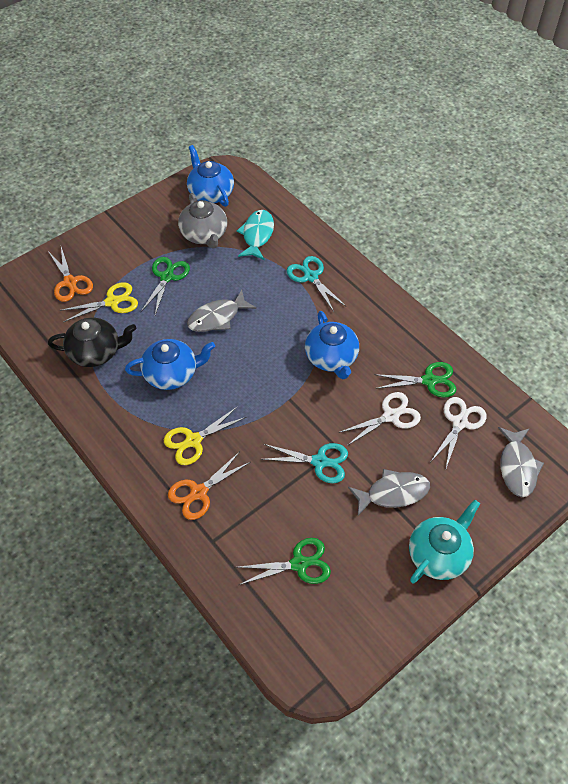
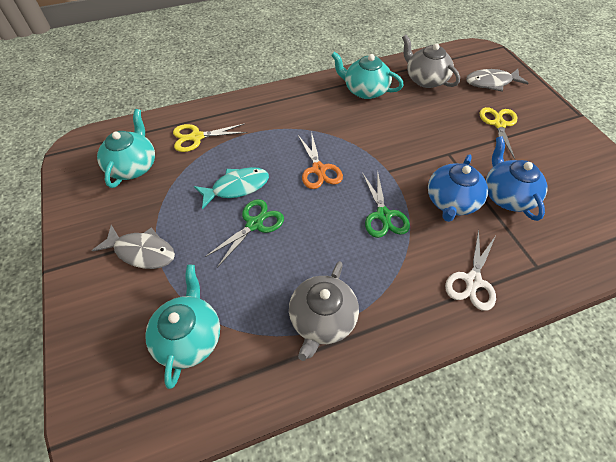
black teapot: 1 -> 0
blue teapot: 3 -> 2
green scissors: 3 -> 2
grey fish: 3 -> 2
grey teapot: 1 -> 2
orange scissors: 2 -> 1
turquoise scissors: 2 -> 0
turquoise teapot: 1 -> 3
white scissors: 2 -> 1

